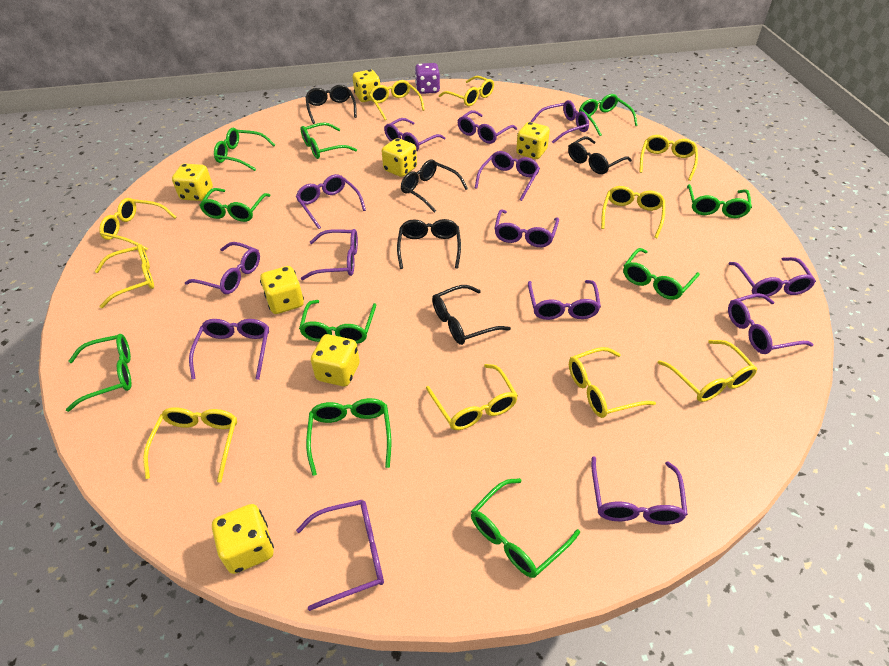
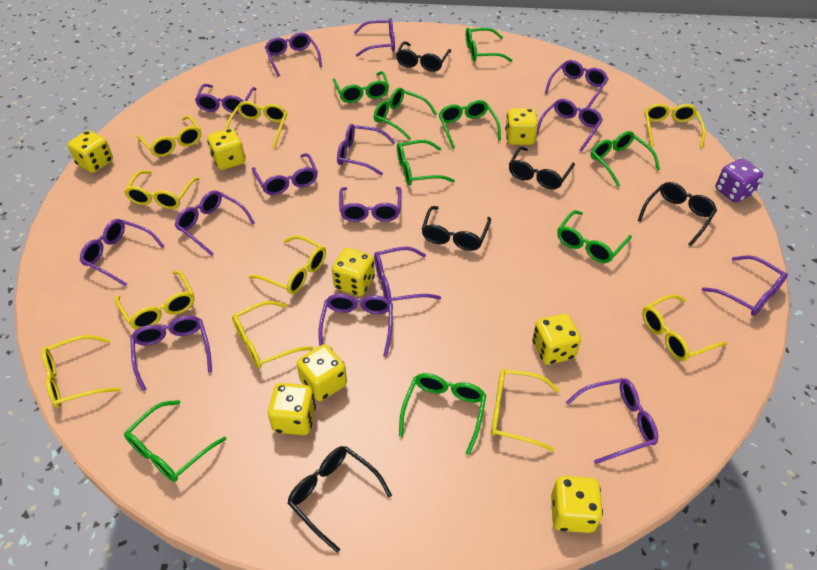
green glasses: 10 -> 9
purple glasses: 14 -> 15
yellow dice: 7 -> 8

